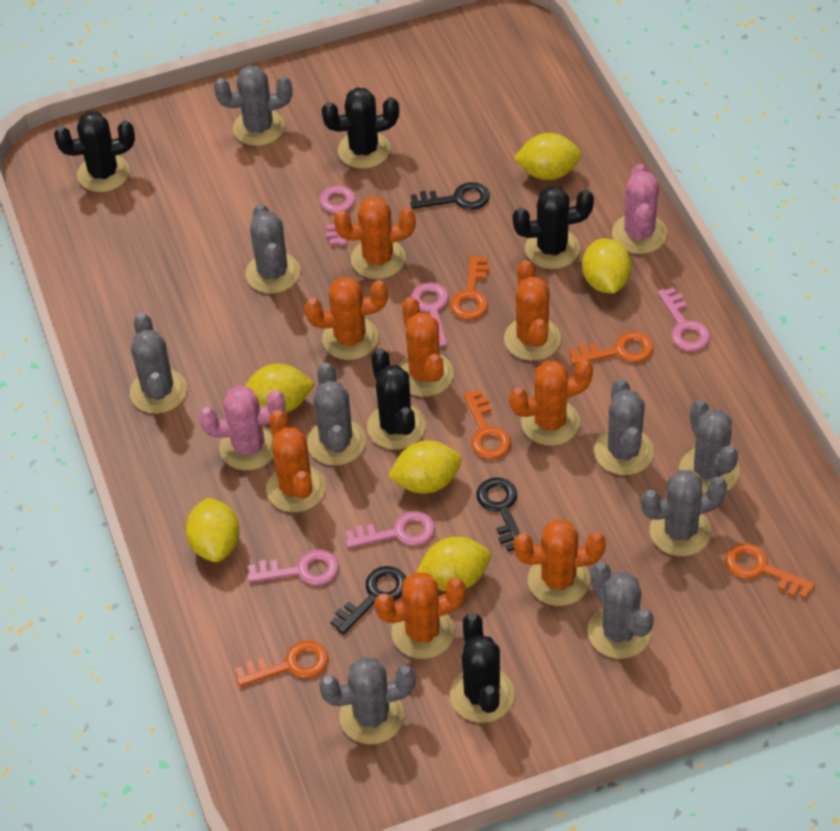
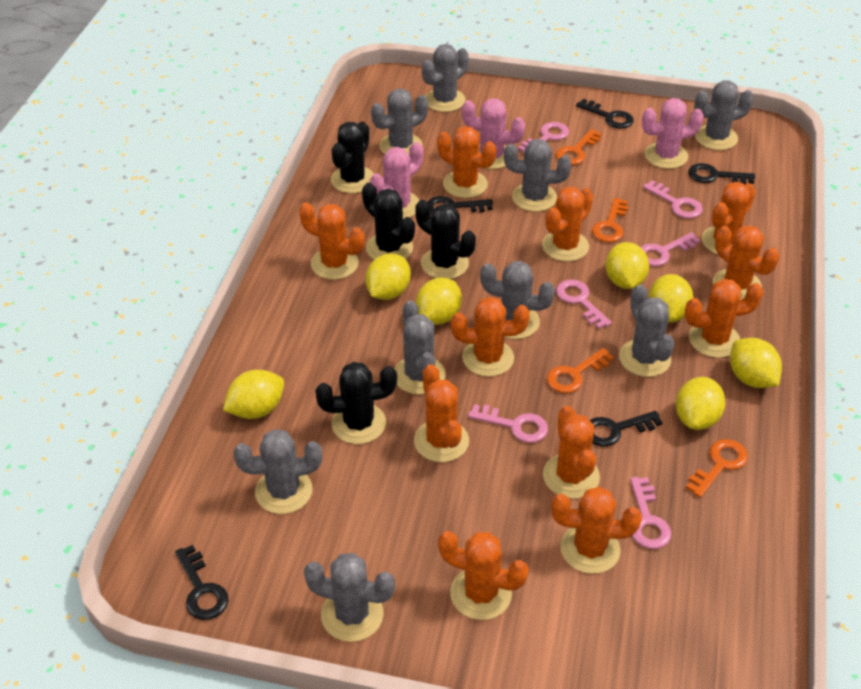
black cactus: 5 -> 4
black key: 3 -> 5
orange cactus: 8 -> 11
orange key: 5 -> 4
pink cactus: 2 -> 3
pink key: 5 -> 6
yellow lemon: 6 -> 7

